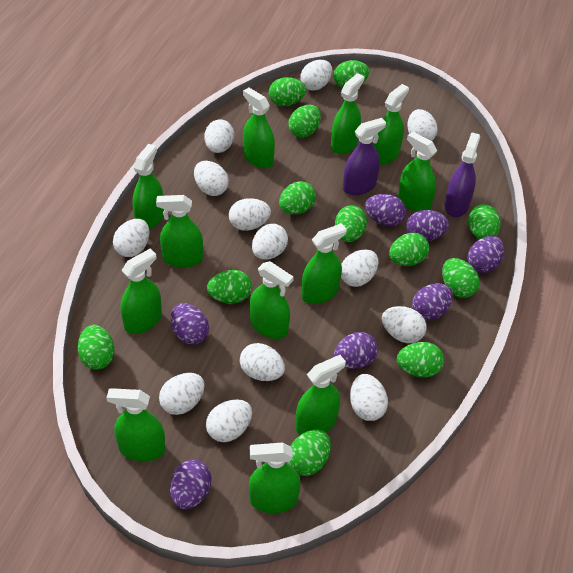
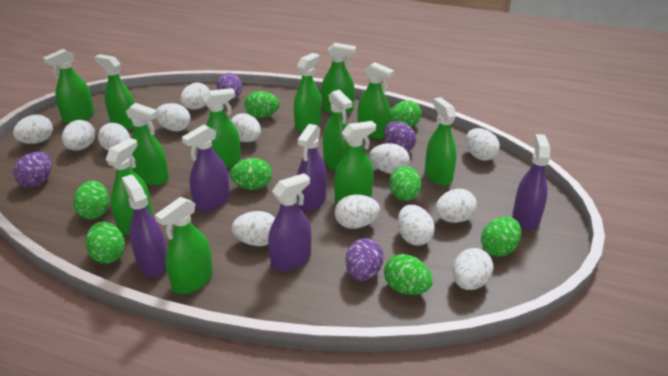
green egg: 12 -> 8
purple egg: 7 -> 4
purple spray bottle: 2 -> 5

